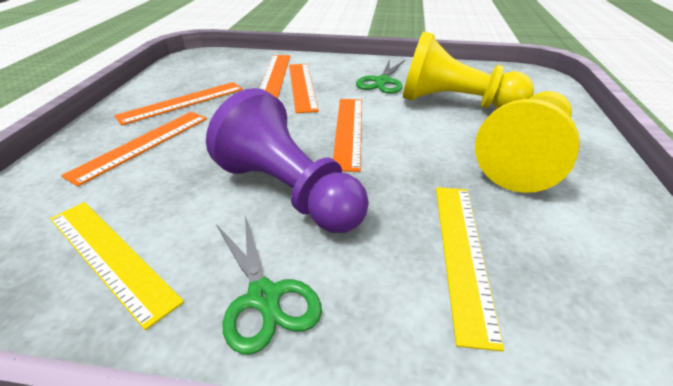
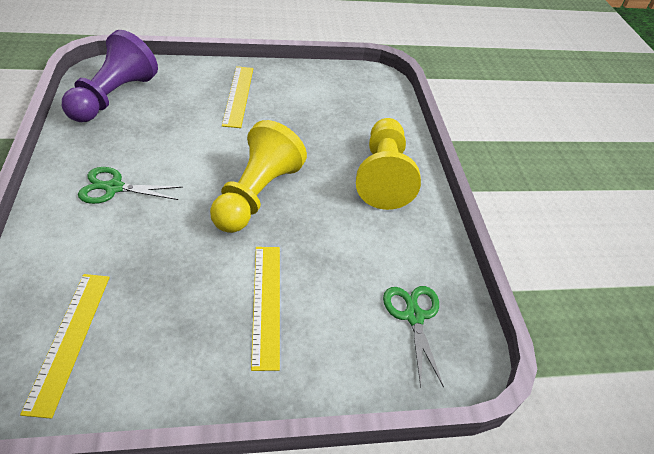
orange ruler: 5 -> 0
yellow ruler: 2 -> 3

